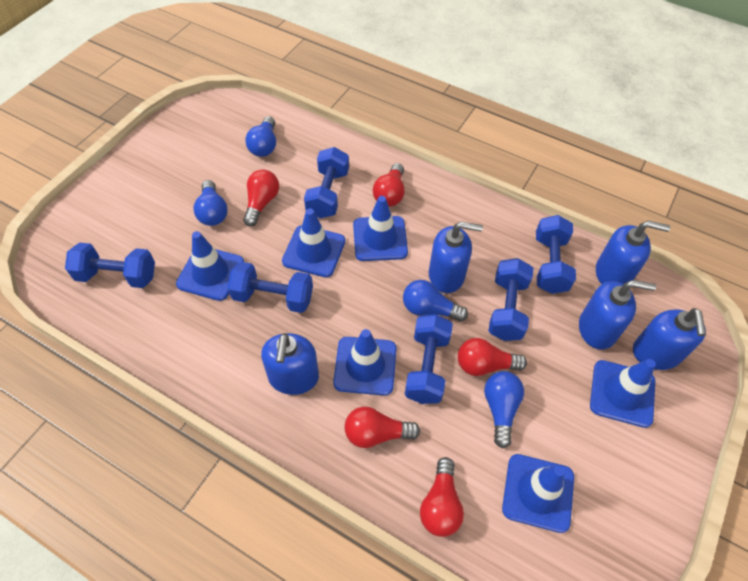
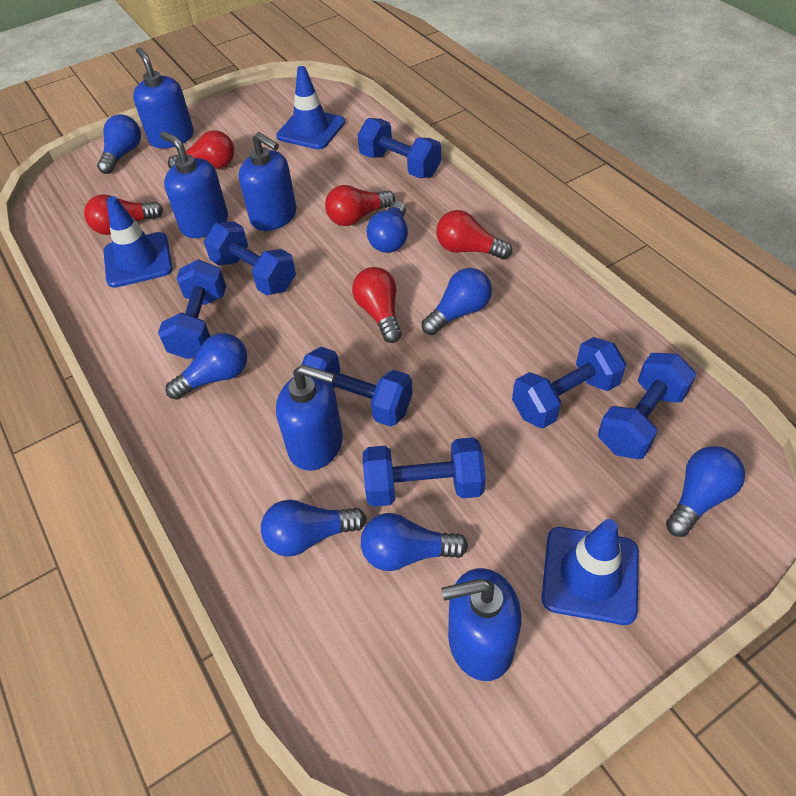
blue dumbbell: 6 -> 7
blue light bulb: 4 -> 7
blue traffic cone: 6 -> 3

